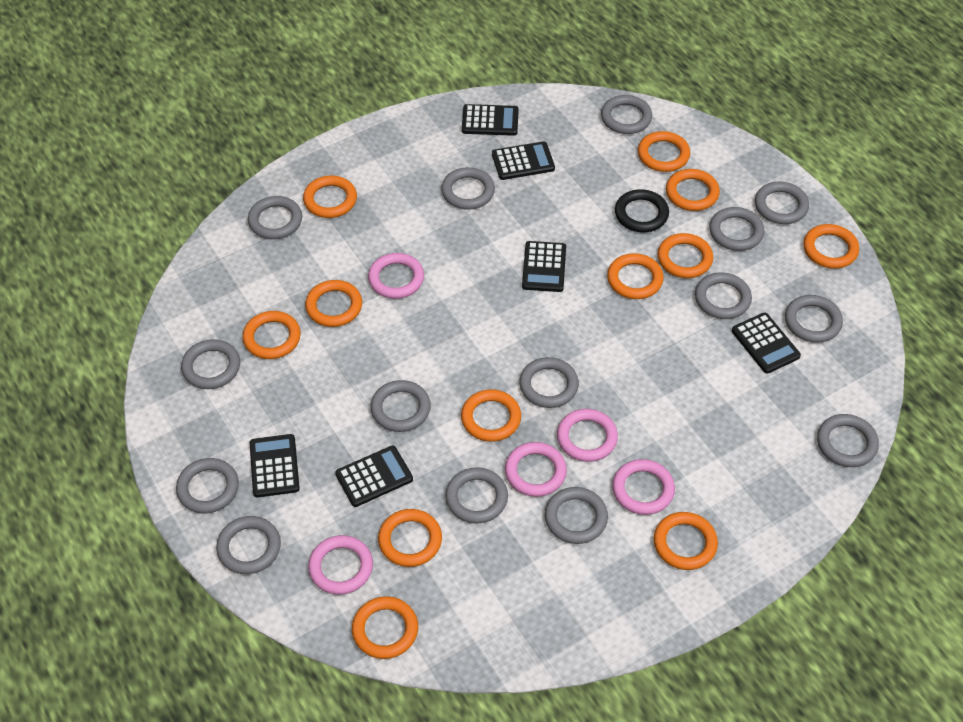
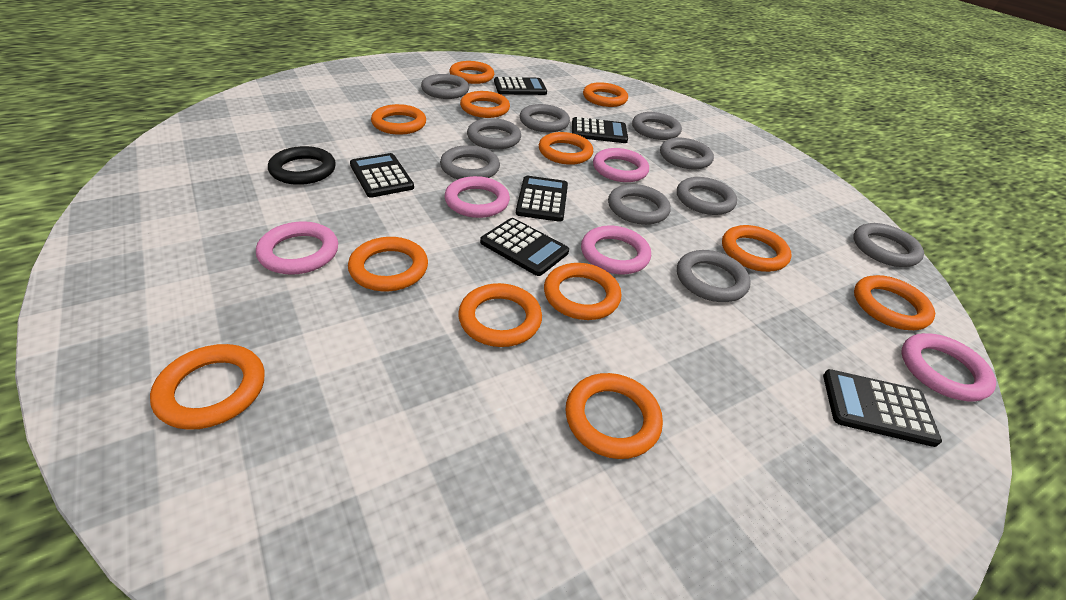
grey ring: 15 -> 10

